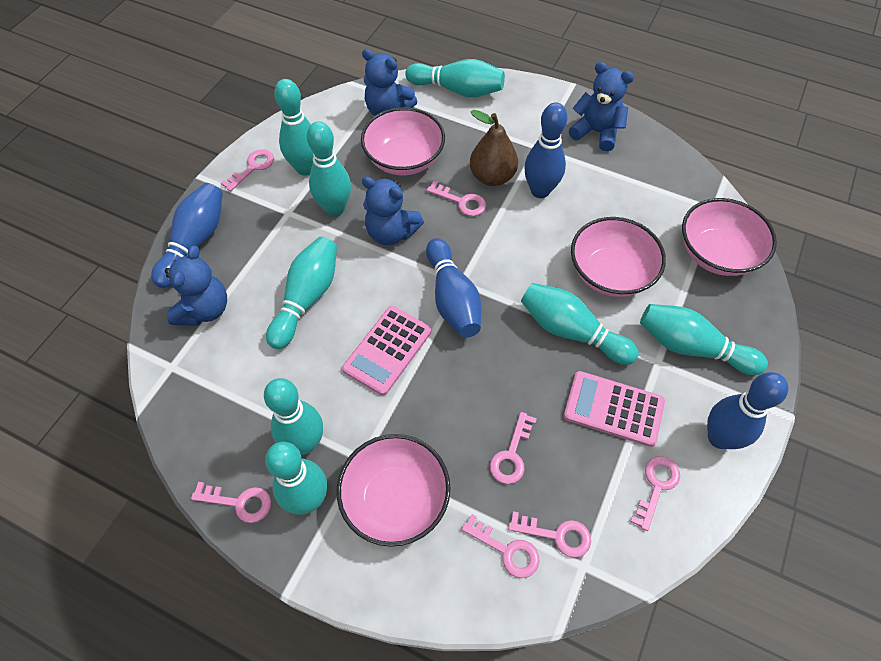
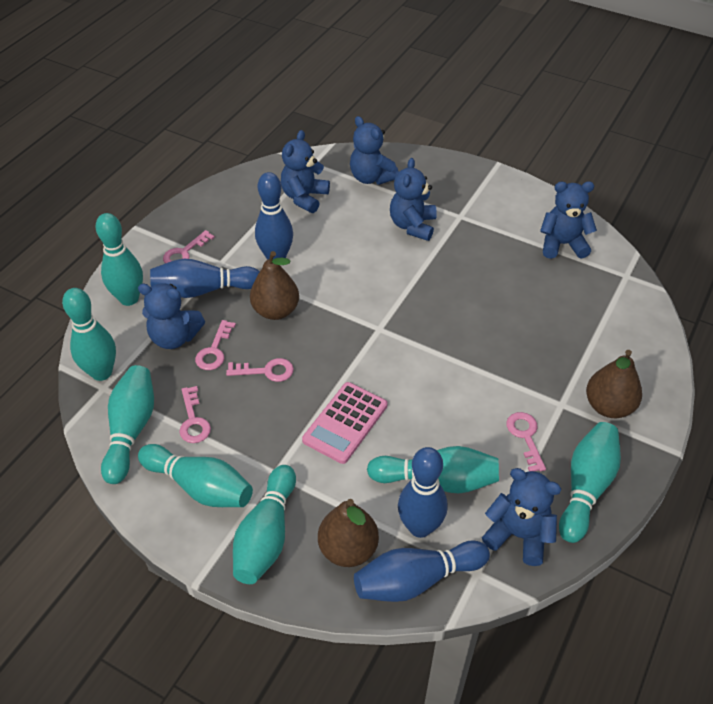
blue teddy bear: 4 -> 6
brown pear: 1 -> 3
pink bowl: 4 -> 0
pink calculator: 2 -> 1
pink key: 7 -> 5
turquoise bowling pin: 8 -> 7

